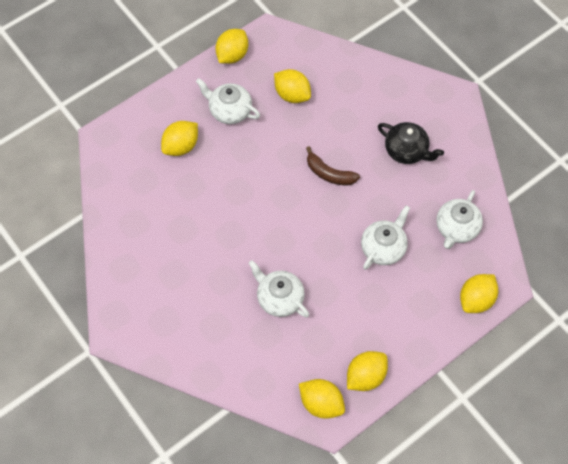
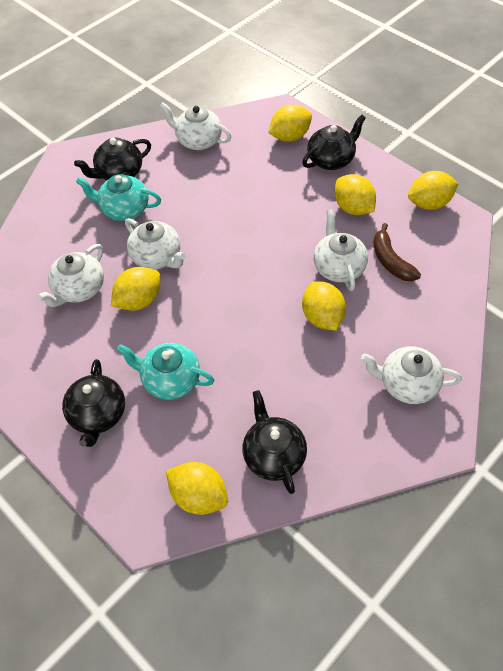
black teapot: 1 -> 4
turquoise teapot: 0 -> 2
white teapot: 4 -> 5

